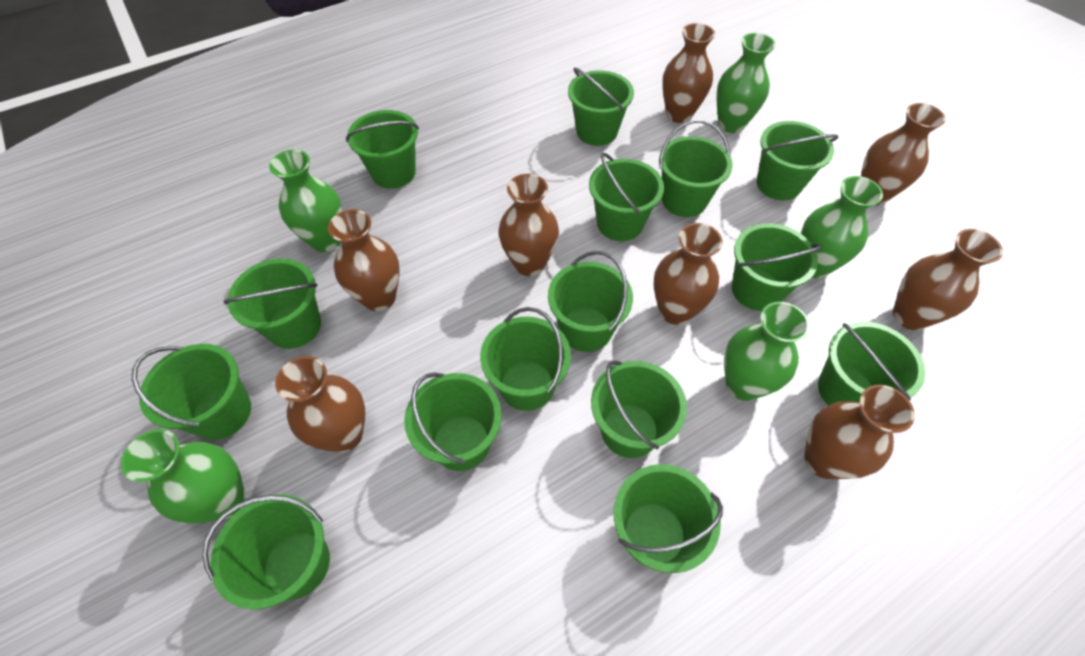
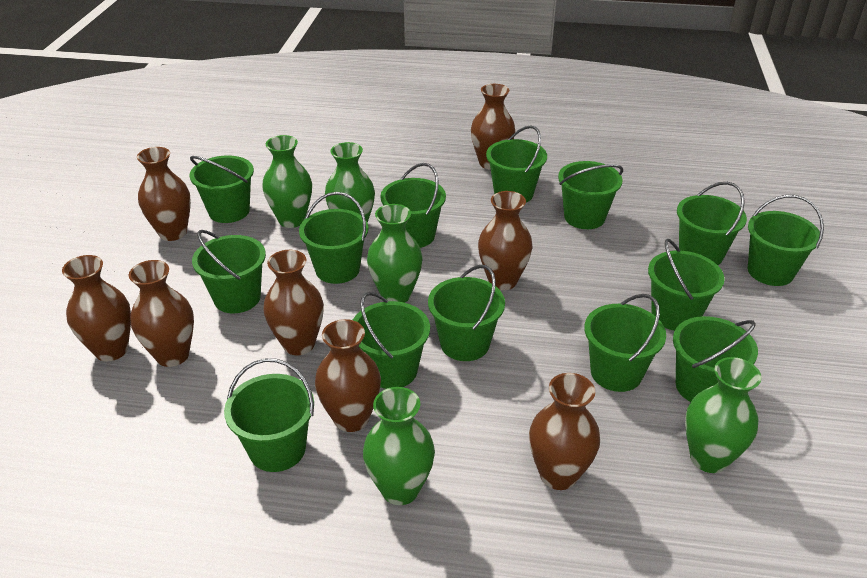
green bucket: 15 -> 14

